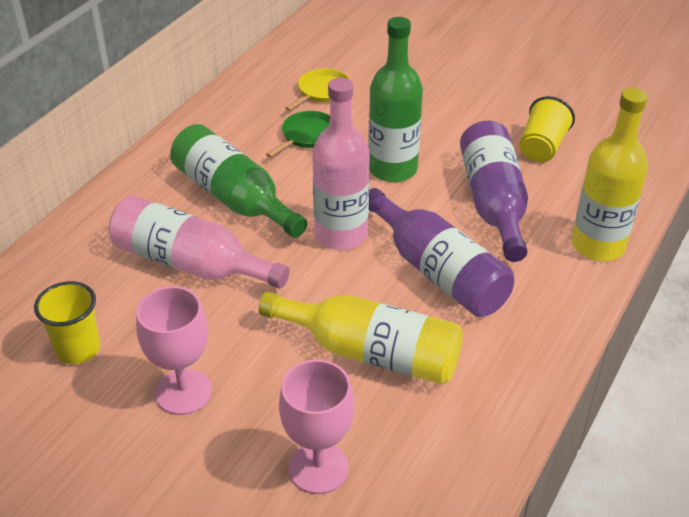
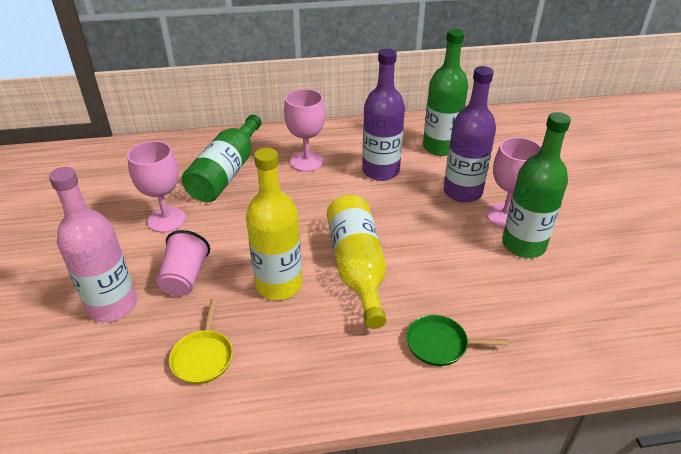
green bottle: 2 -> 3
pink bottle: 2 -> 1
pink cup: 0 -> 1
pink goblet: 2 -> 3
yellow cup: 2 -> 0

